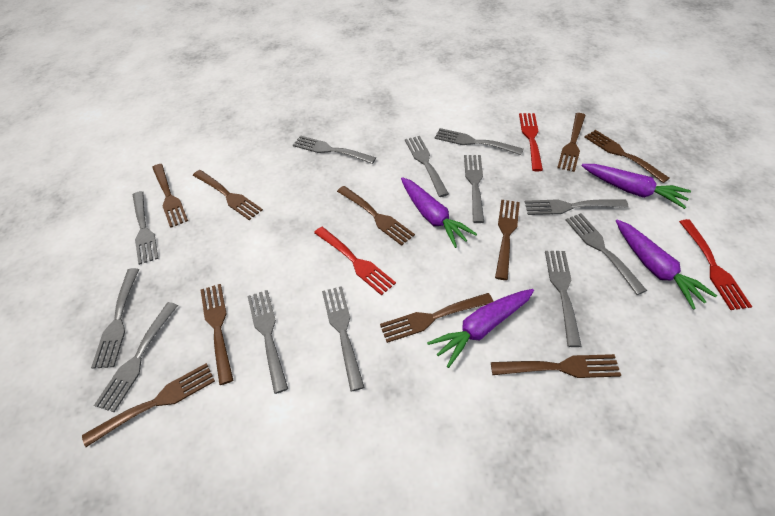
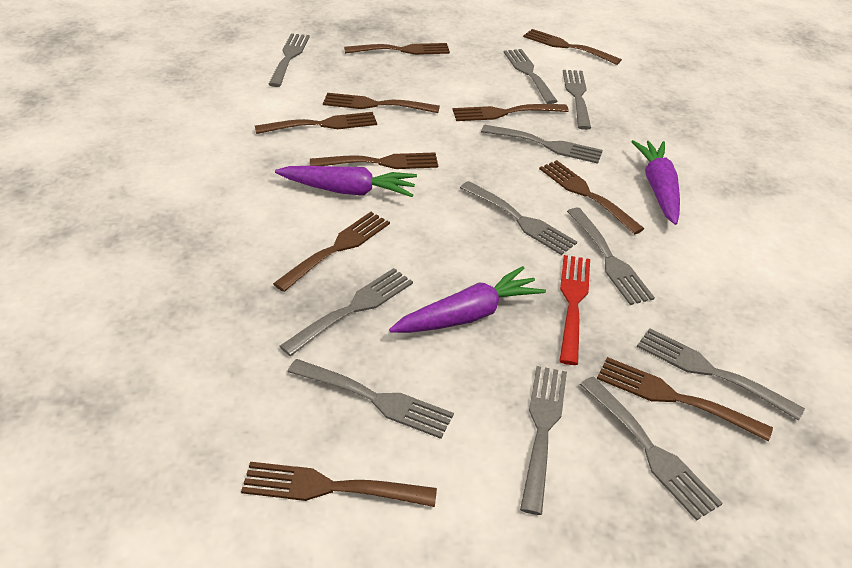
grey fork: 12 -> 11
purple carrot: 4 -> 3
red fork: 3 -> 1

